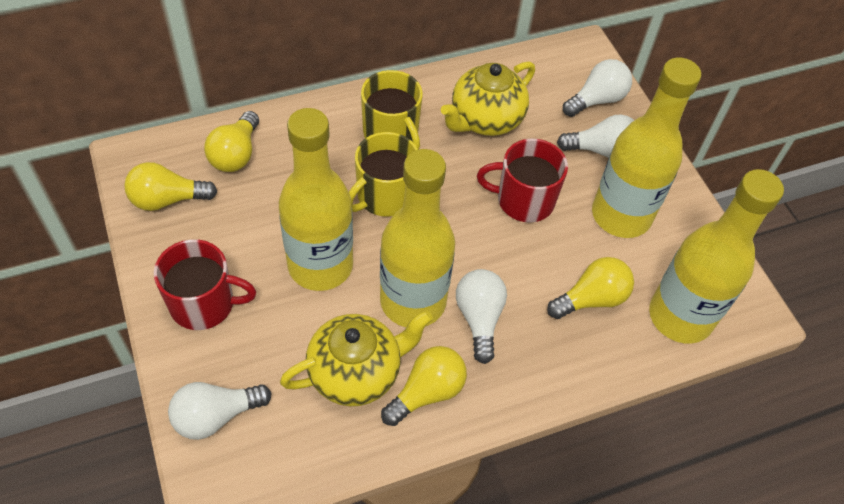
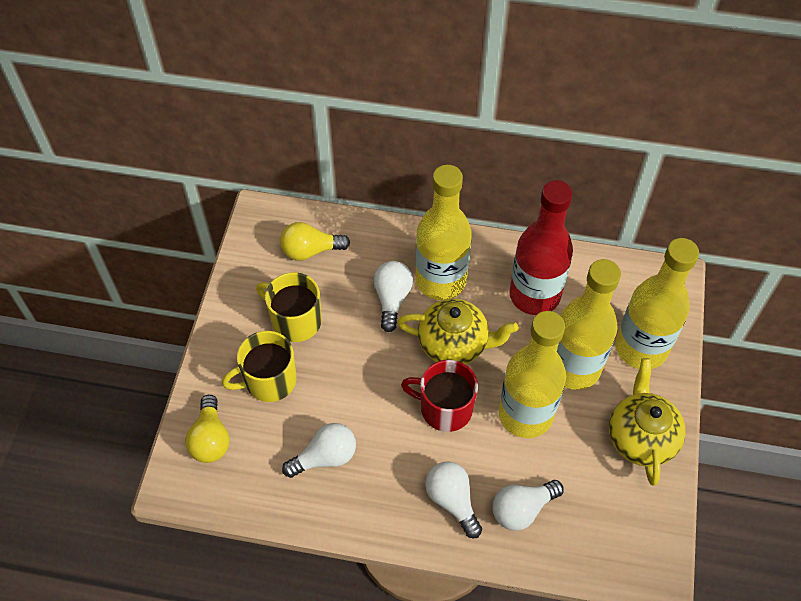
red bottle: 0 -> 1
red mug: 2 -> 1
yellow light bulb: 4 -> 2

